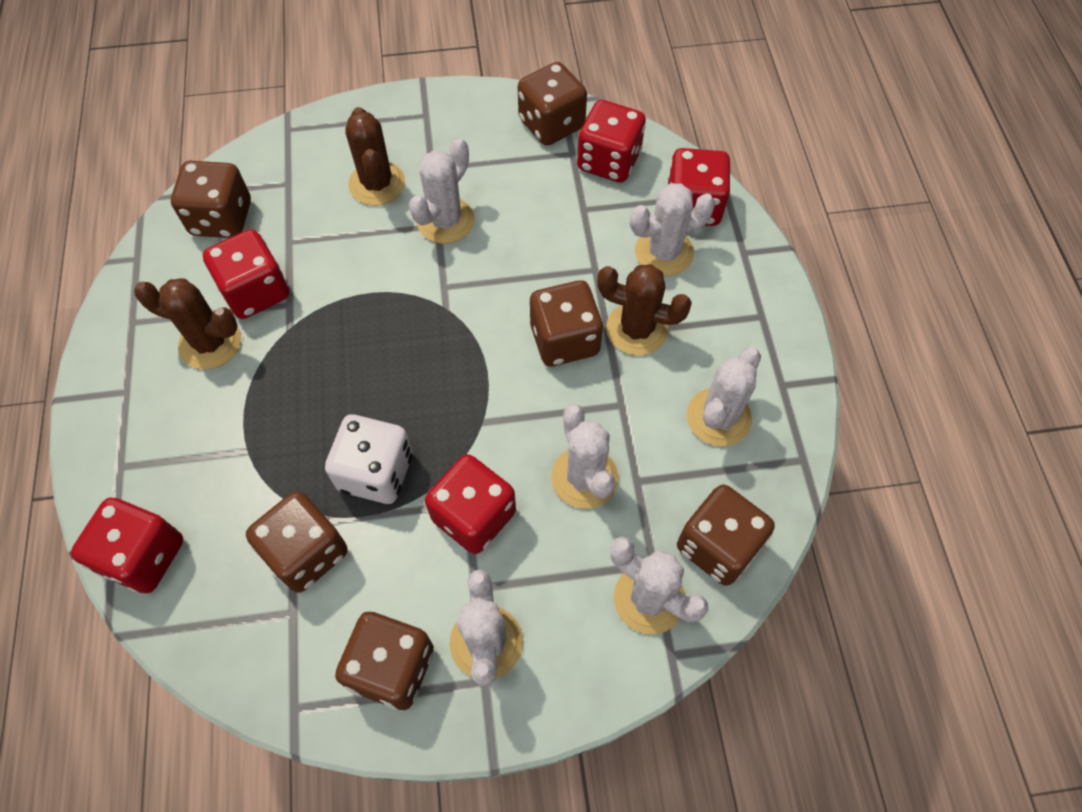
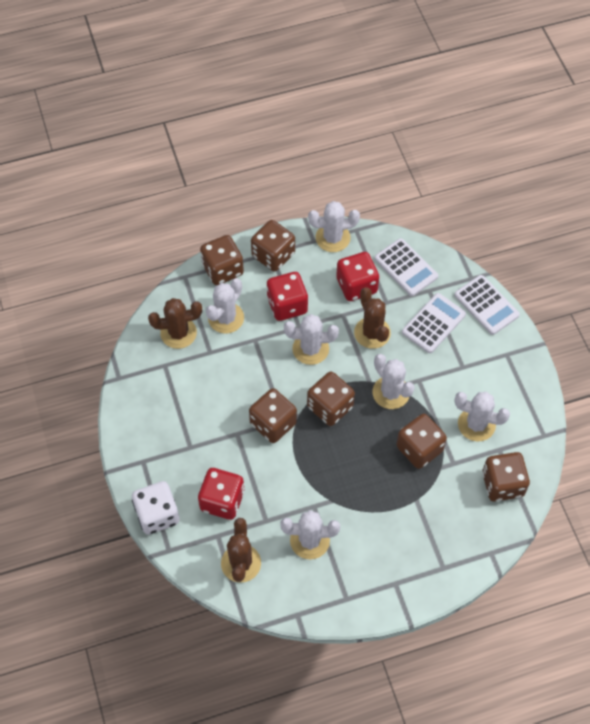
red dice: 5 -> 3
white calculator: 0 -> 3

